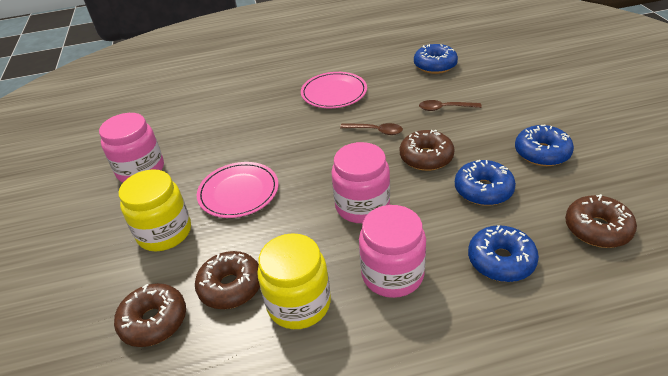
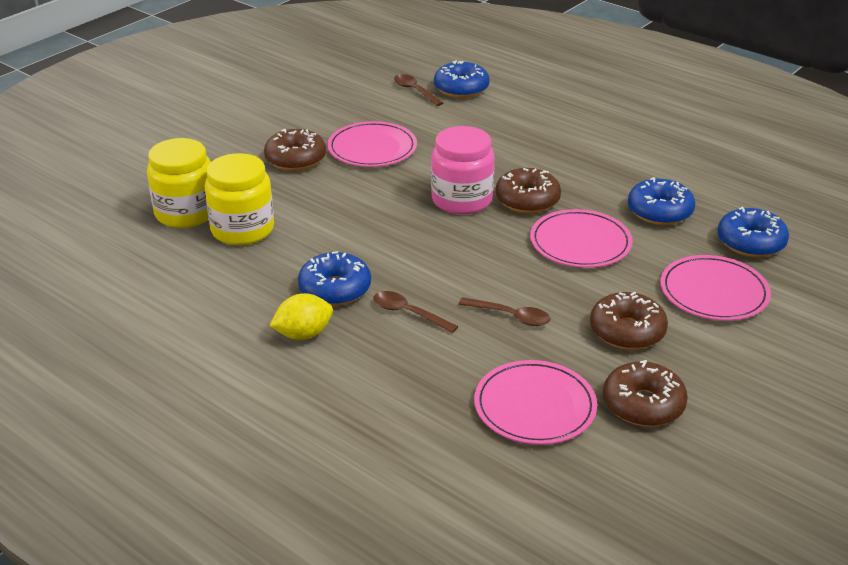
brown spoon: 2 -> 3
pink jar: 3 -> 1
pink plate: 2 -> 4
yellow lemon: 0 -> 1

